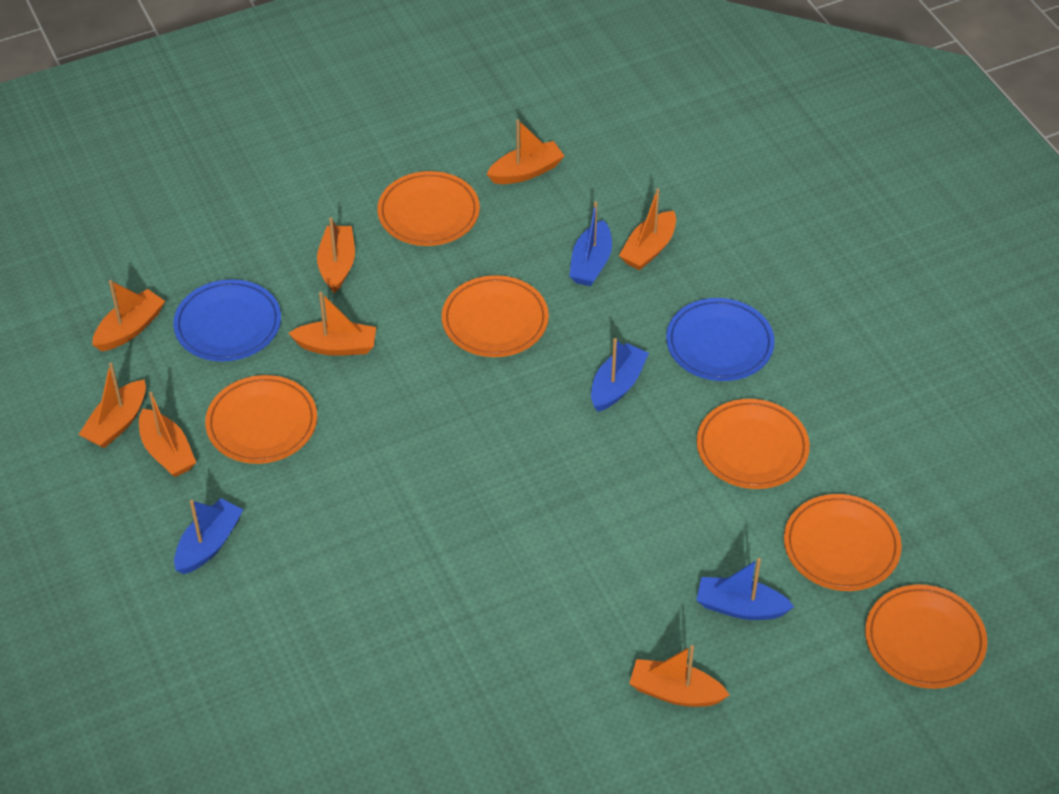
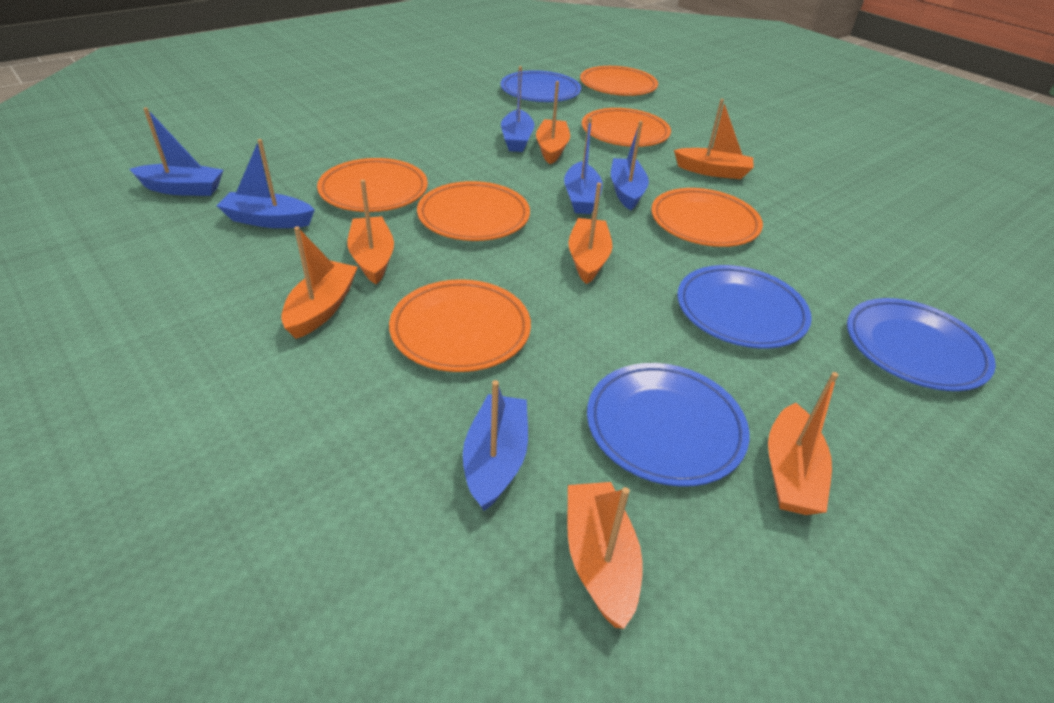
blue boat: 4 -> 6
blue plate: 2 -> 4
orange boat: 8 -> 7

